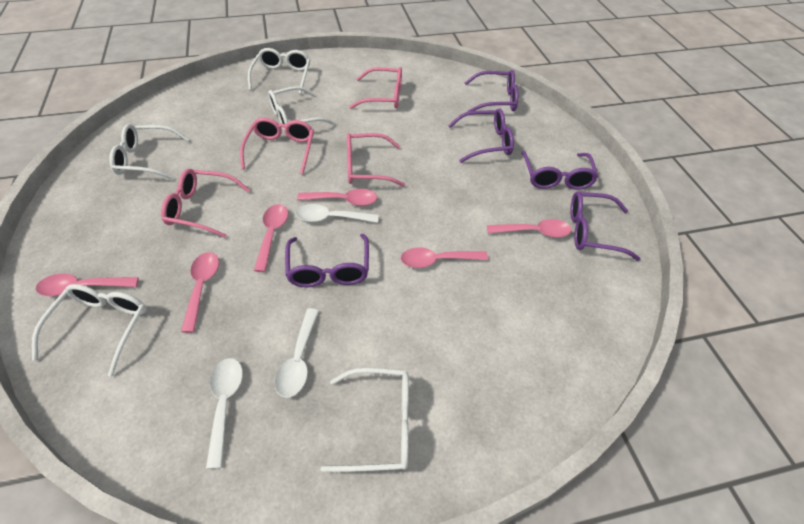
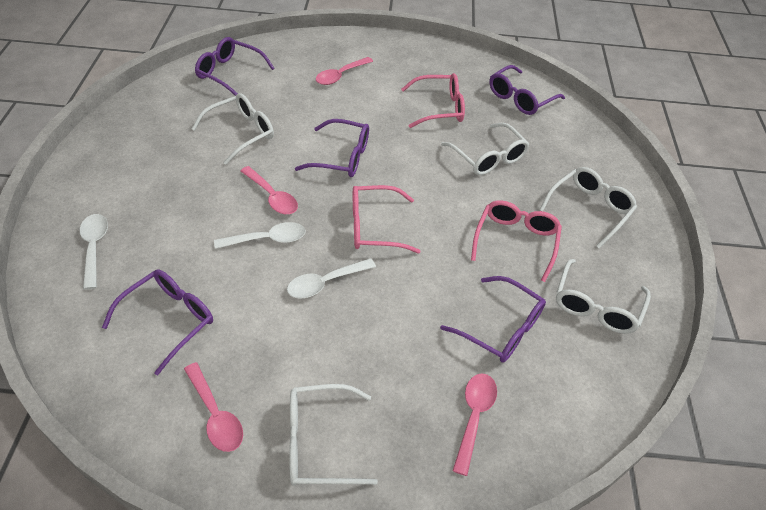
pink glasses: 4 -> 3
pink spoon: 6 -> 4

